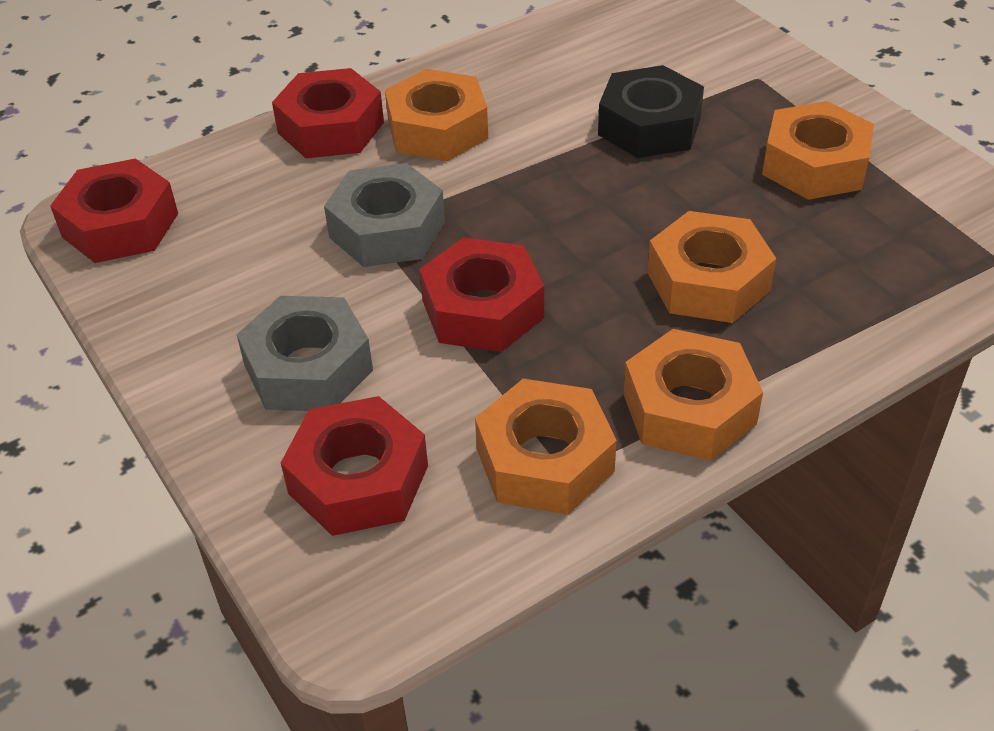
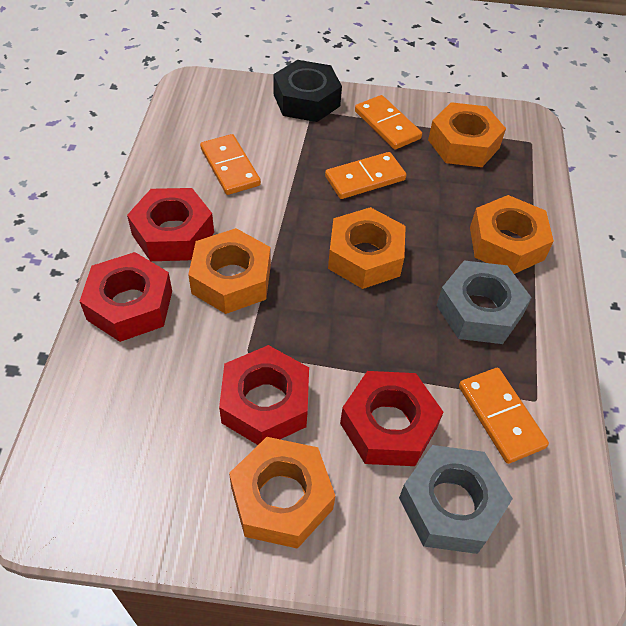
orange domino: 0 -> 4

